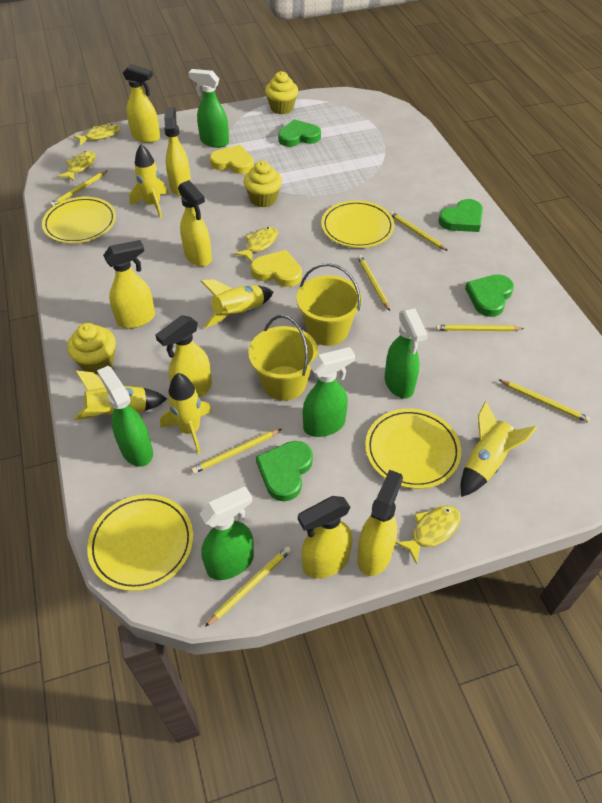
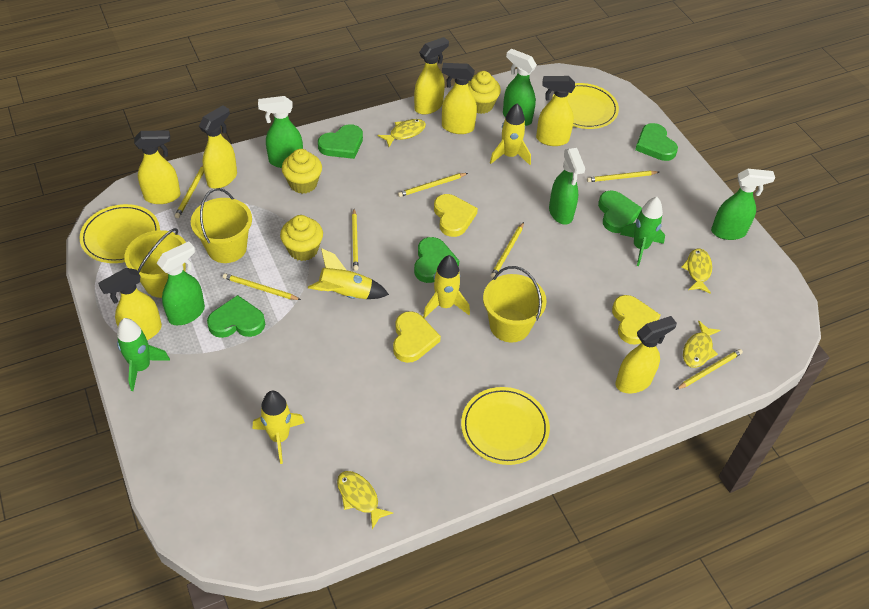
green heart: 4 -> 5
green rocket: 0 -> 2
yellow bucket: 2 -> 3
yellow heart: 2 -> 3
yellow plate: 4 -> 3
yellow rocket: 5 -> 4

